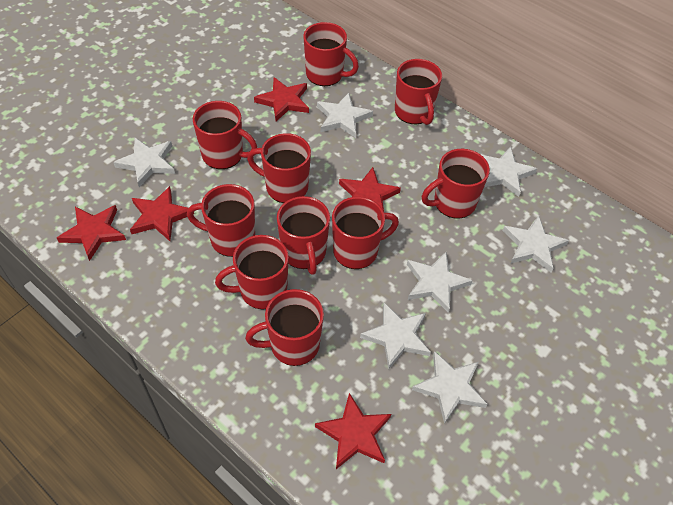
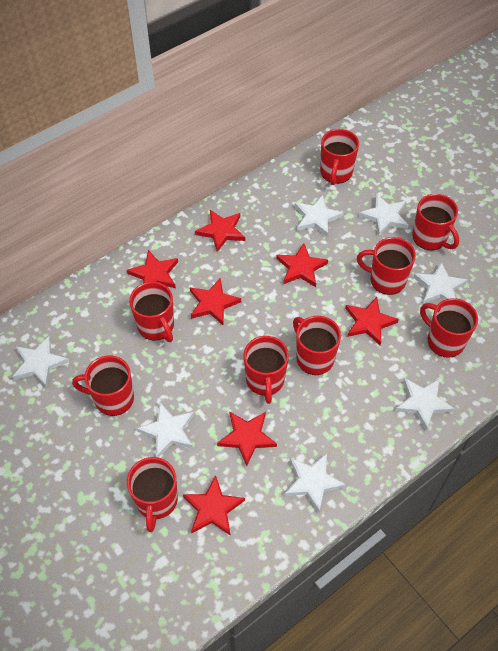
red mug: 10 -> 9
red star: 5 -> 7

